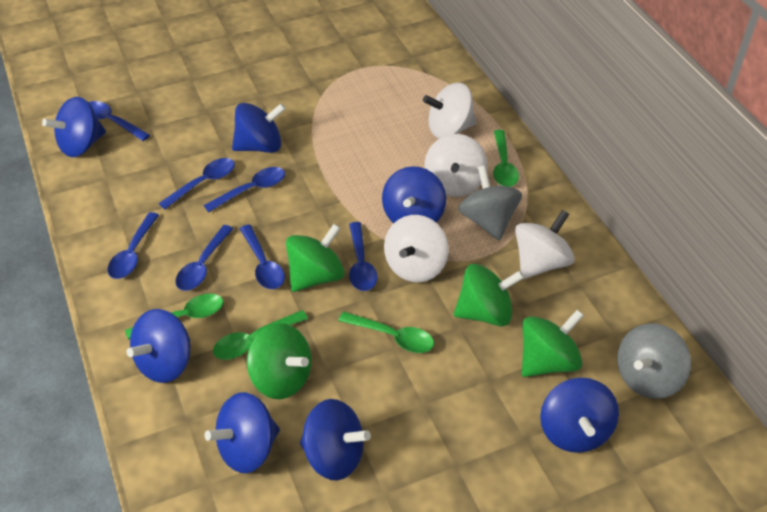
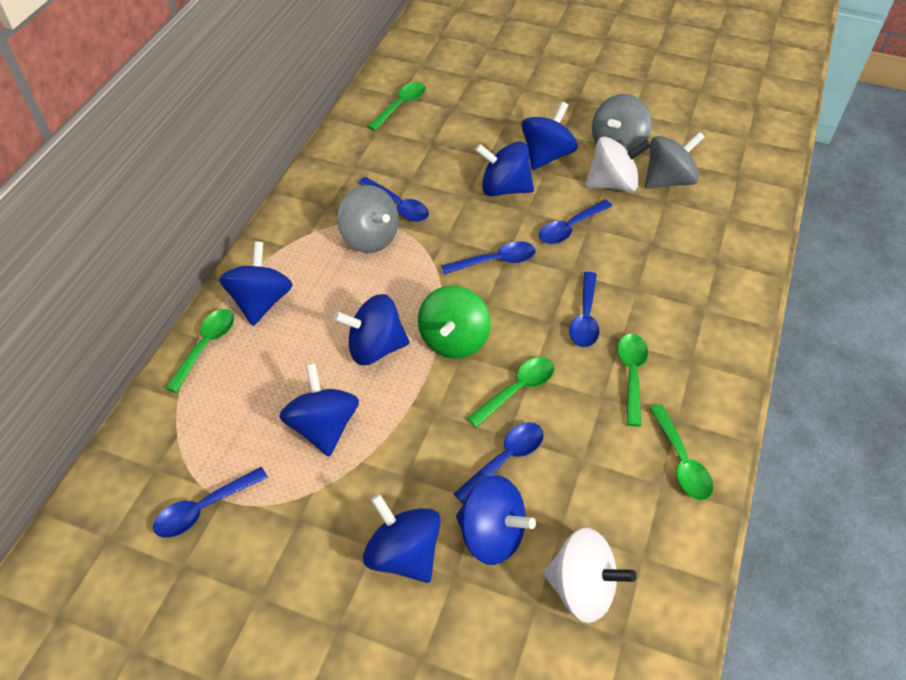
blue spoon: 7 -> 6
green spinning top: 4 -> 1
green spoon: 4 -> 5
grey spinning top: 2 -> 3
white spinning top: 4 -> 2

